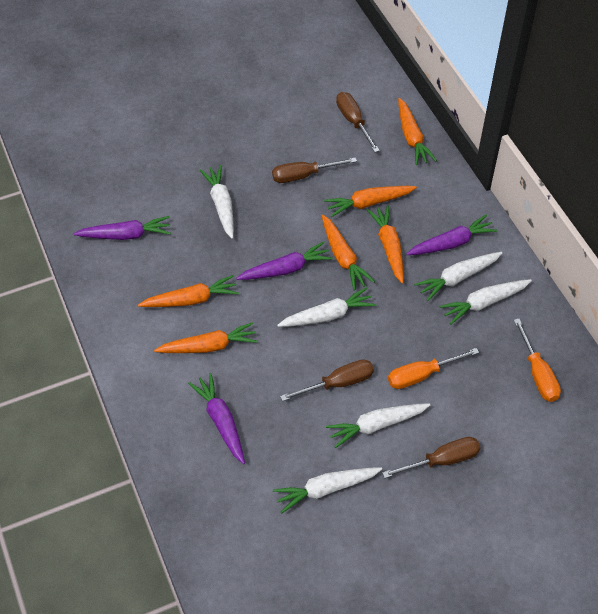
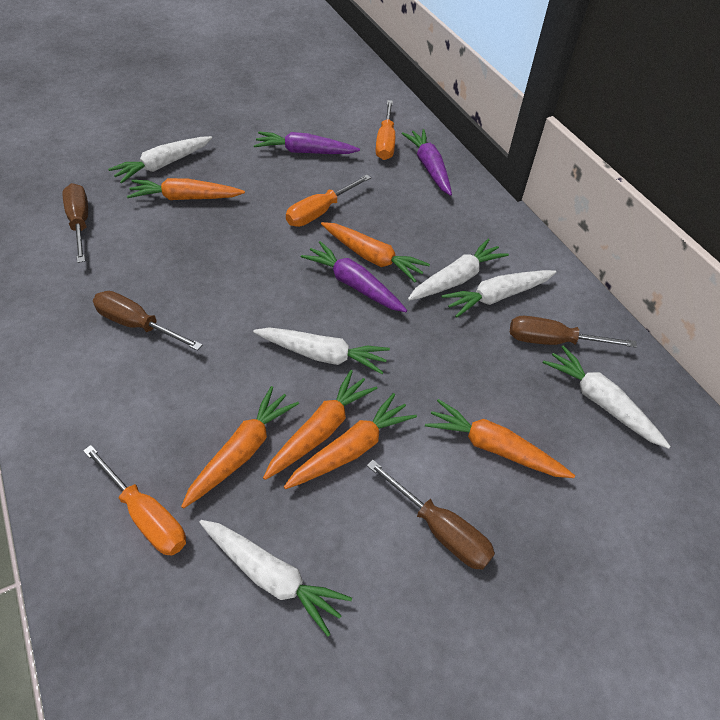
orange screwdriver: 2 -> 3
purple carrot: 4 -> 3

